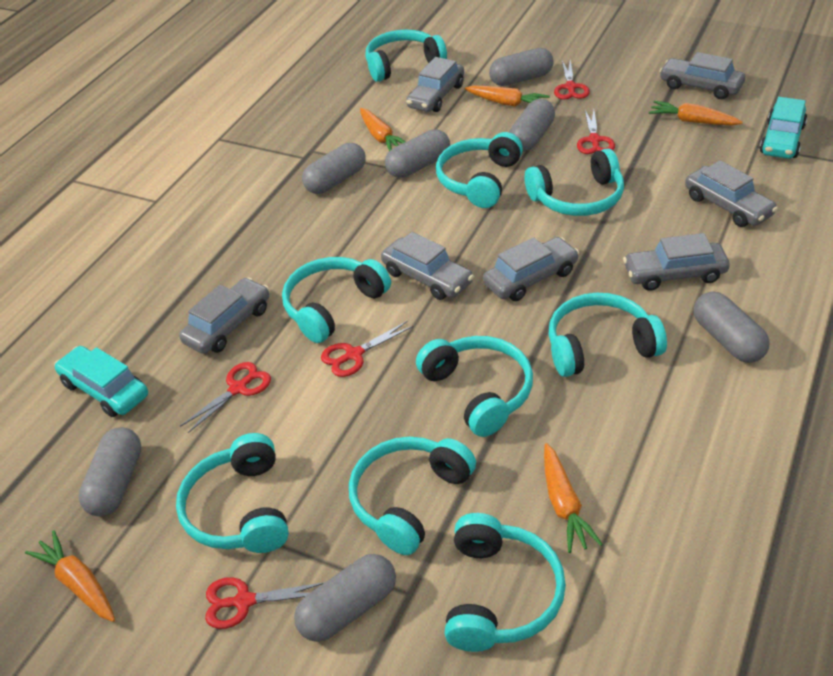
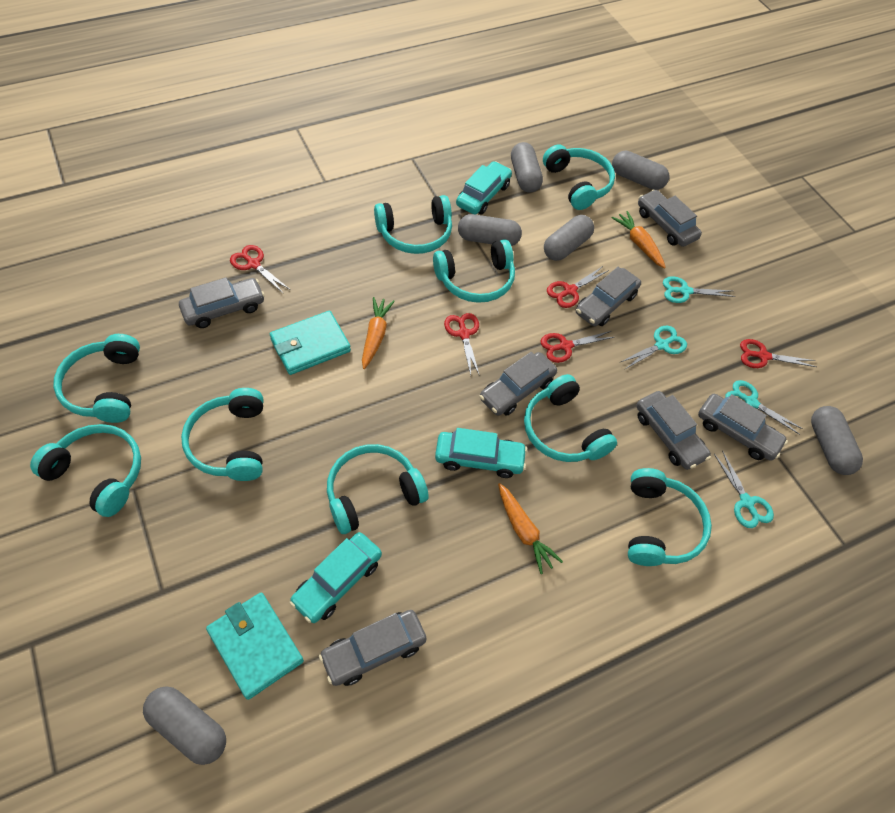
grey capsule: 7 -> 6
orange carrot: 5 -> 3
turquoise car: 2 -> 3
turquoise scissors: 0 -> 4
turquoise wallet: 0 -> 2

